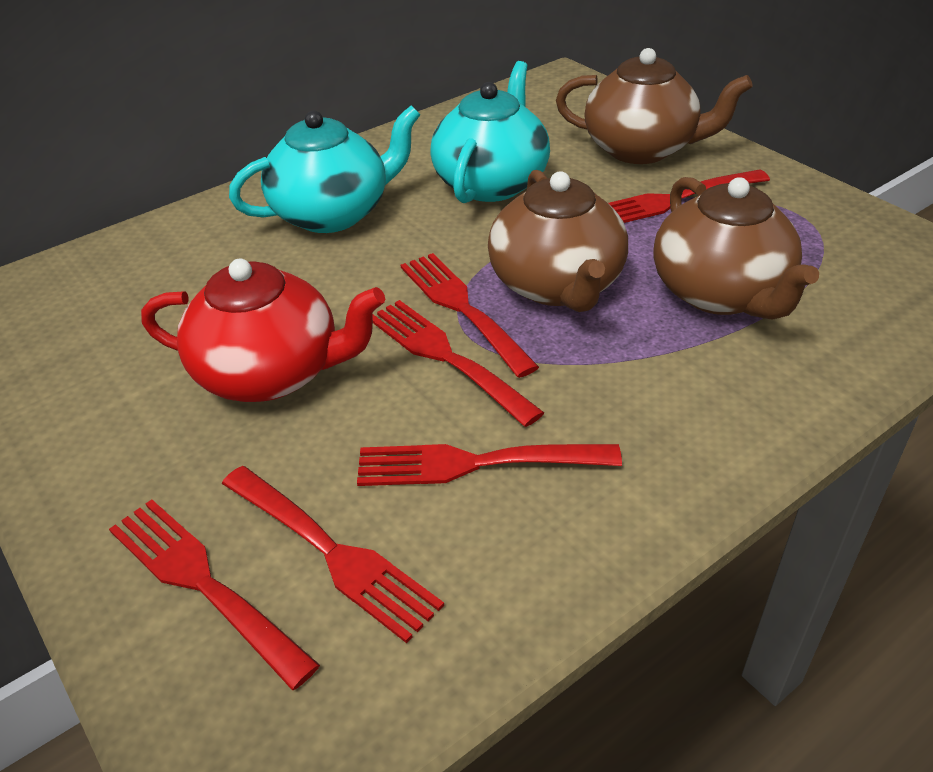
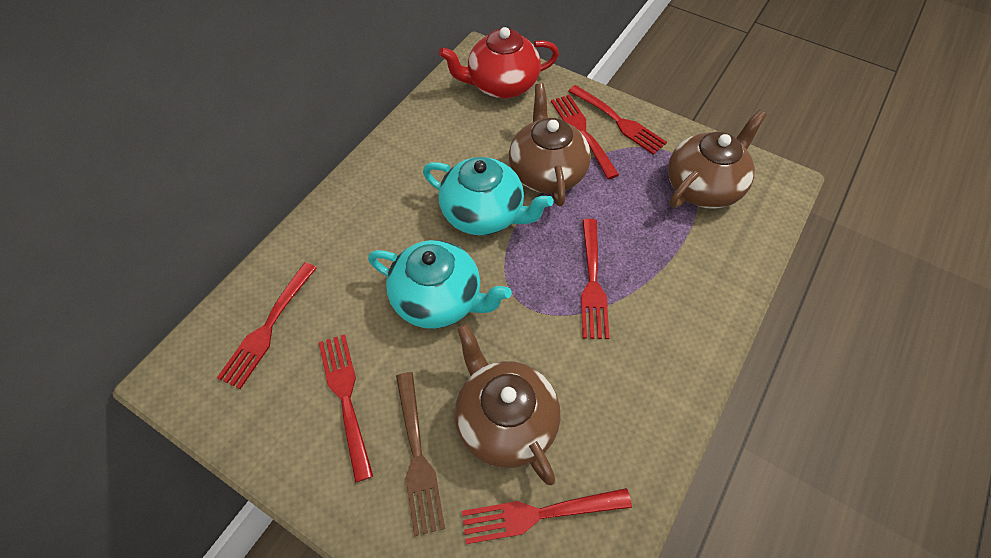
brown fork: 0 -> 1

